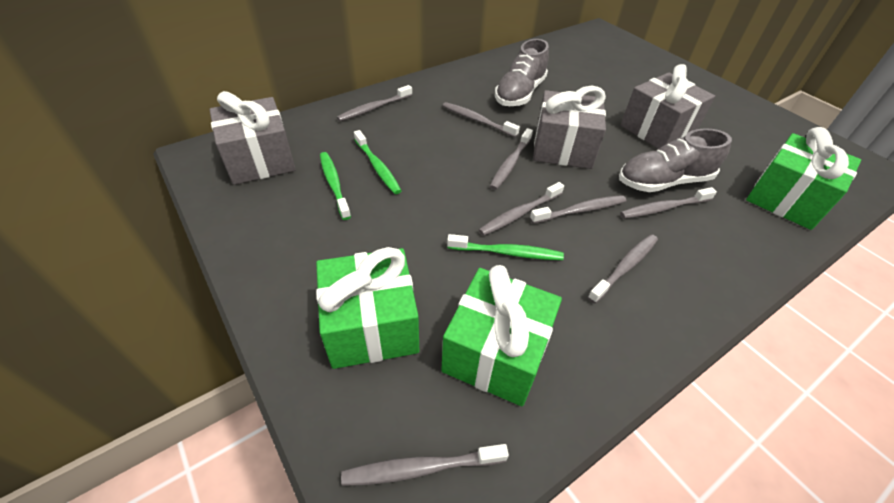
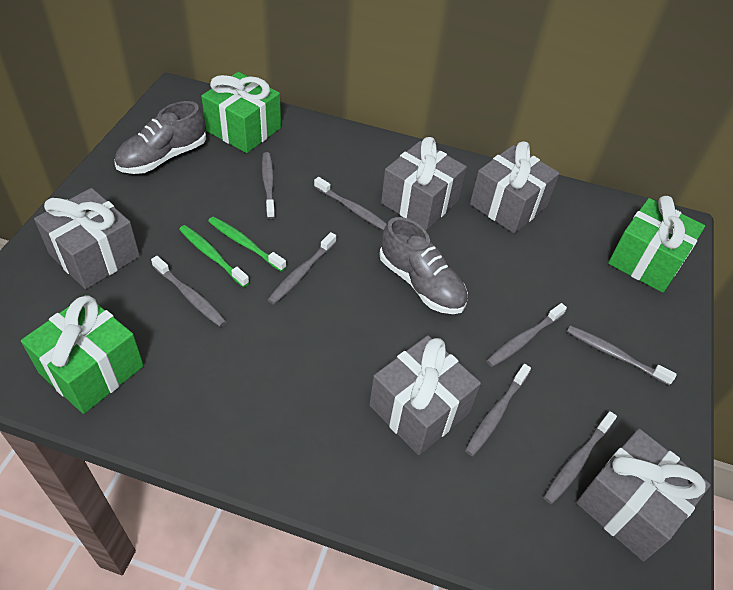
green toothbrush: 3 -> 2
grey gift: 3 -> 5

